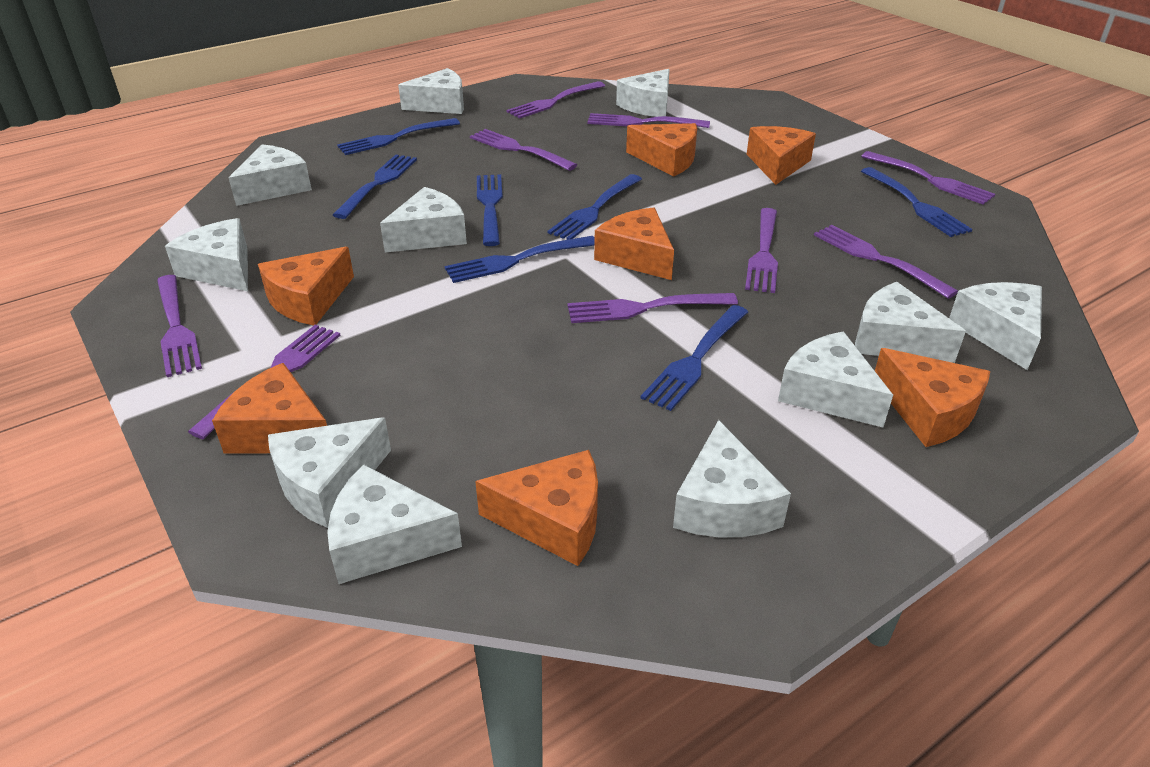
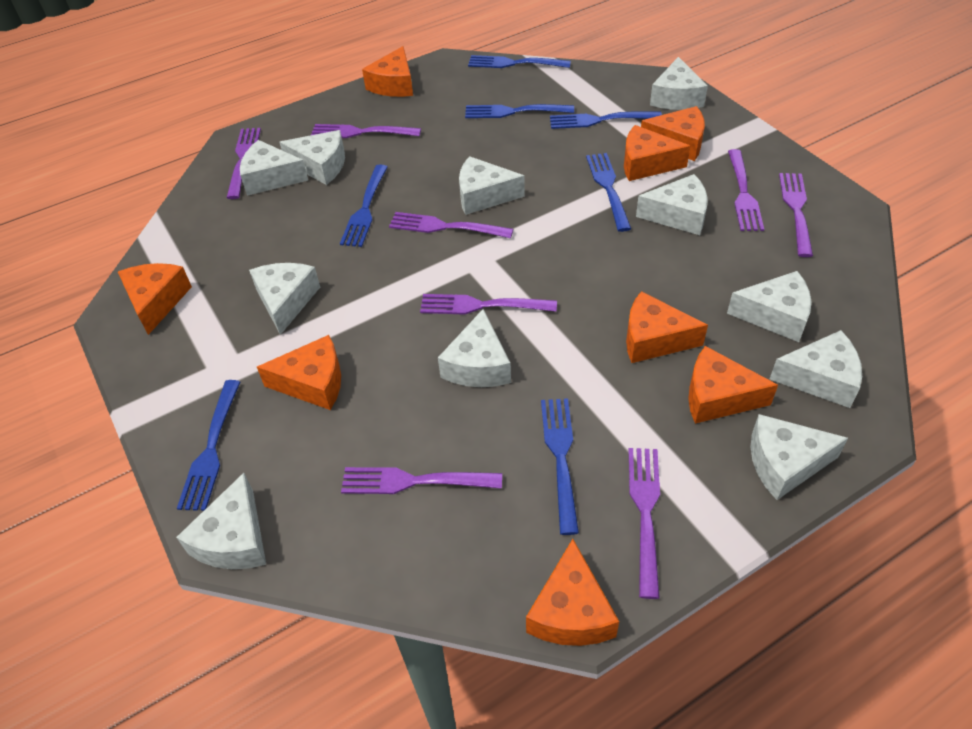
orange cheese: 7 -> 8
purple fork: 9 -> 8

